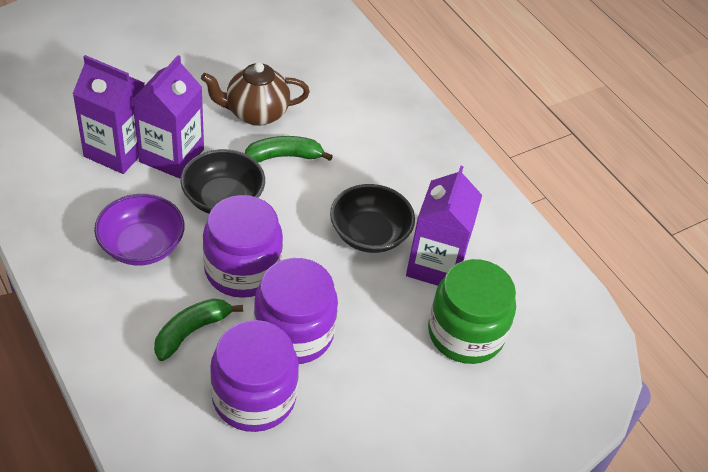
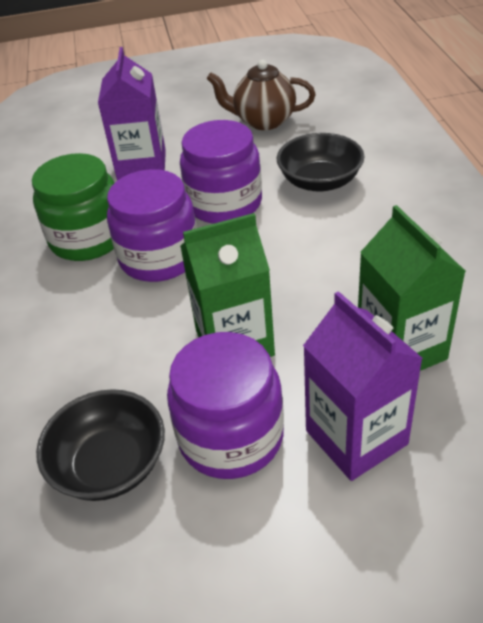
green banana: 2 -> 0
green carton: 0 -> 2
purple bowl: 1 -> 0
purple carton: 3 -> 2

